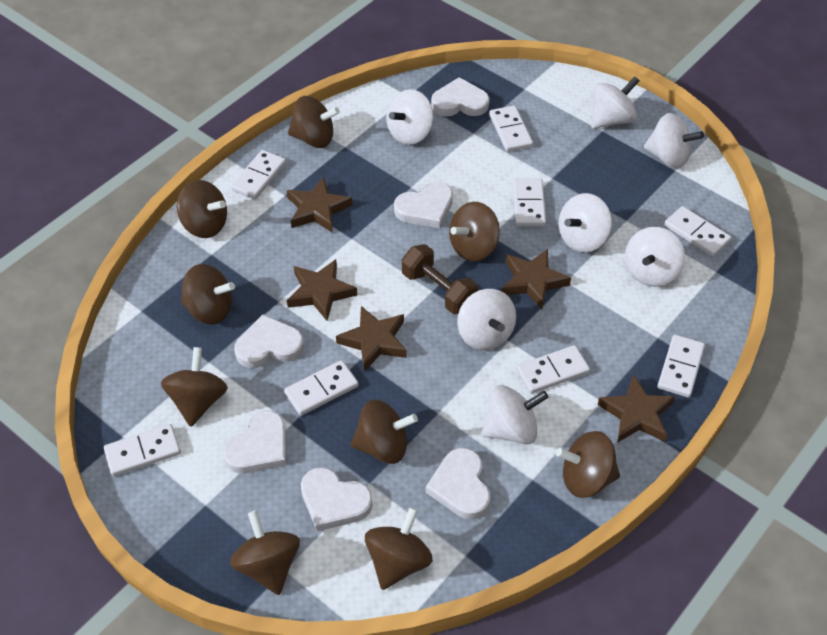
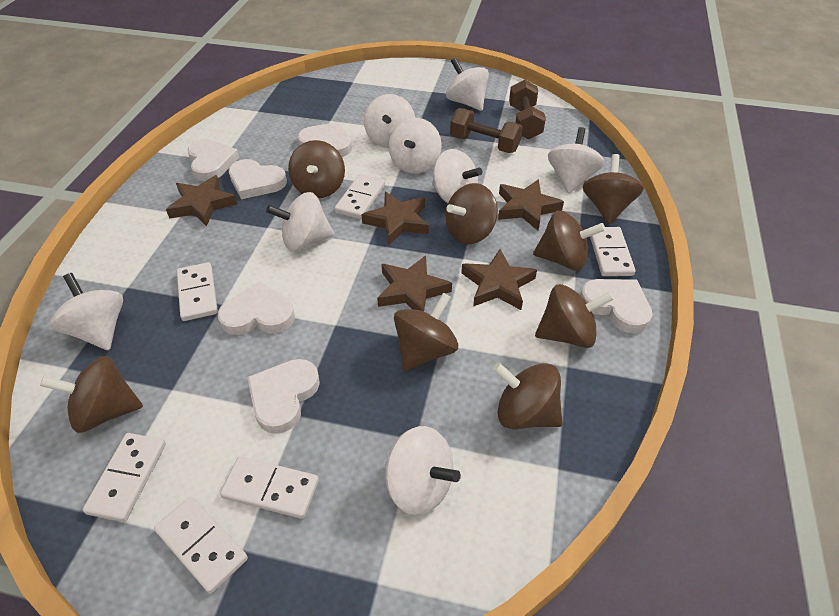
brown dumbbell: 1 -> 2
brown spinning top: 9 -> 8
white domino: 8 -> 6
white spinning top: 7 -> 8

